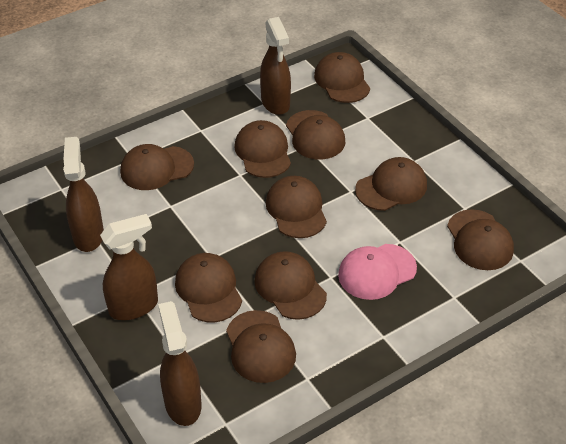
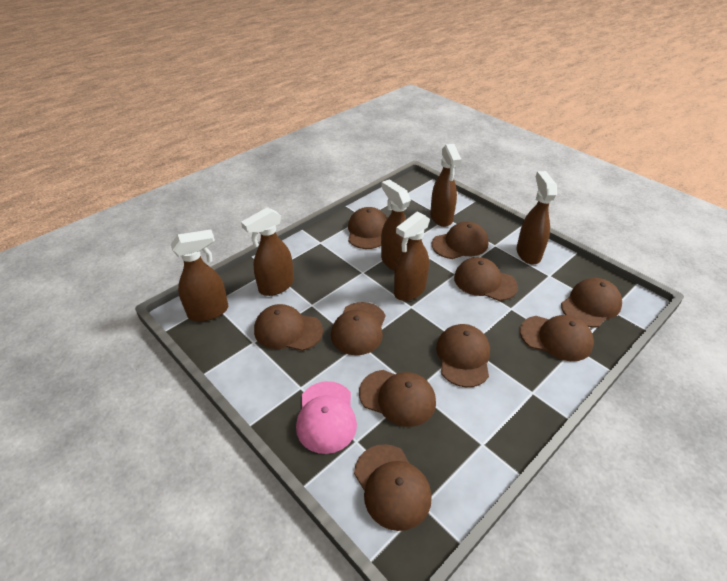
brown spray bottle: 4 -> 6

